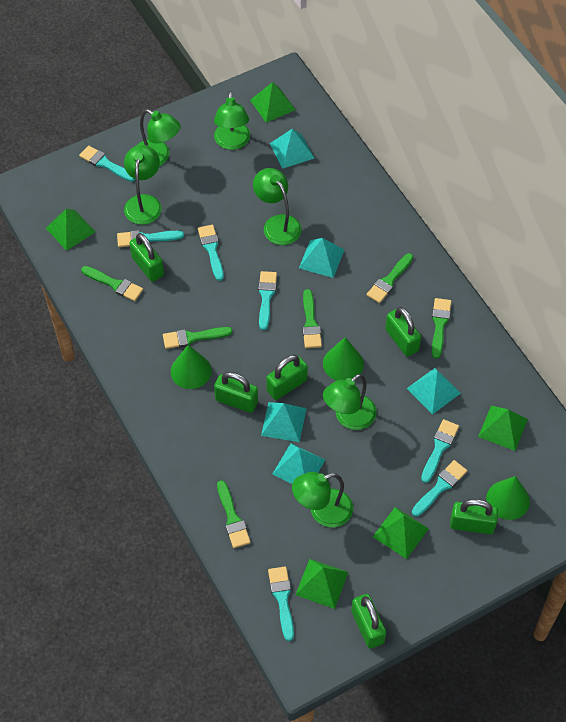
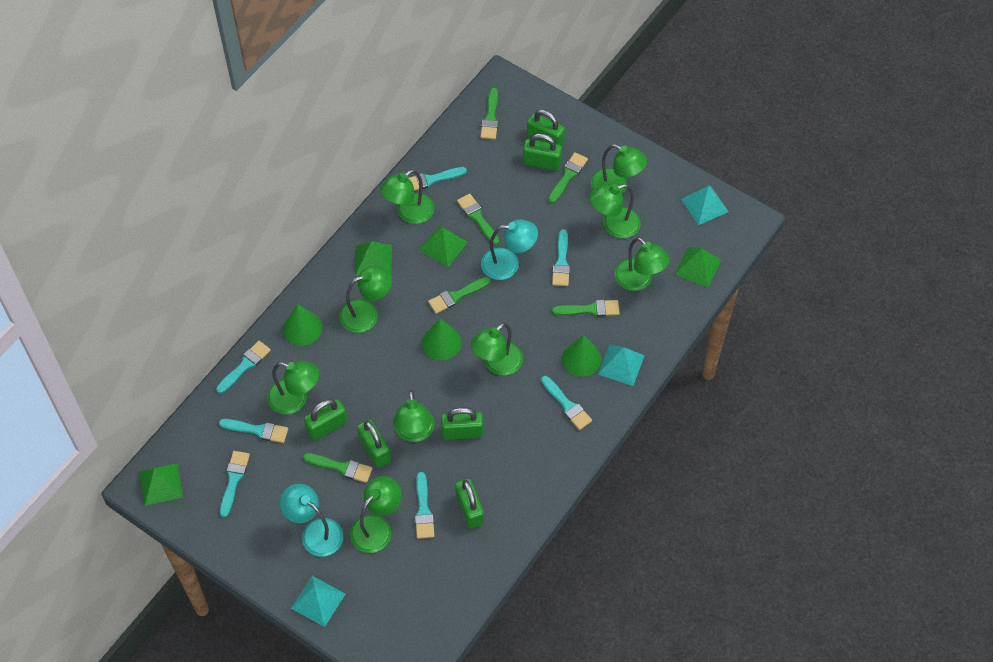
green lamp: 6 -> 9
green pyramid: 5 -> 4
turquoise lamp: 0 -> 2
turquoise pyramid: 5 -> 3

